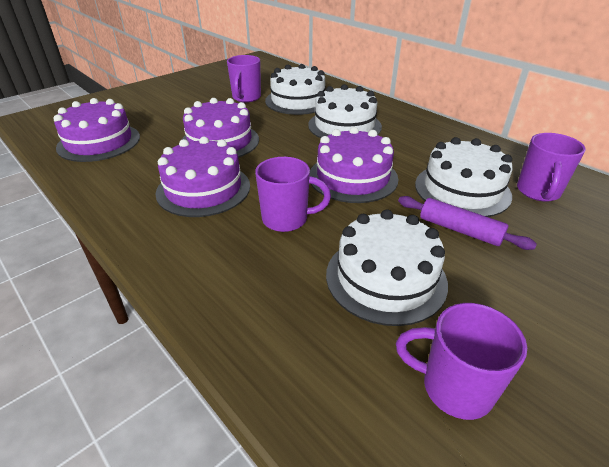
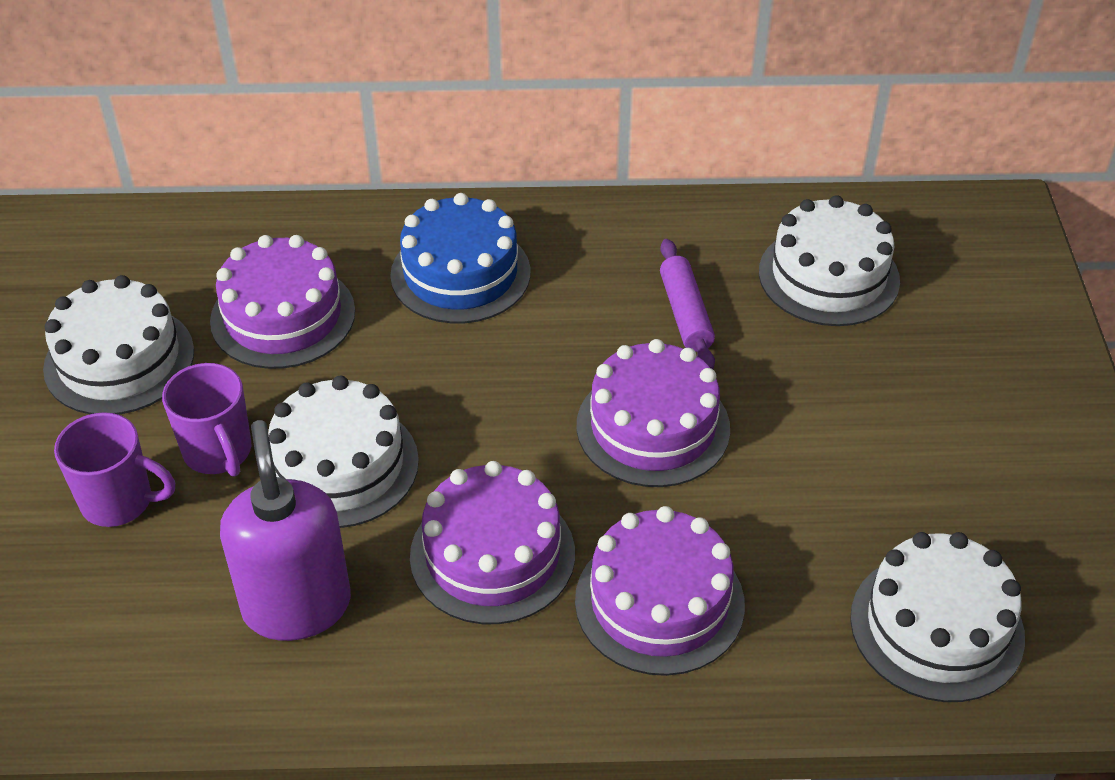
blue cake: 0 -> 1
purple mug: 4 -> 2
purple soap dispenser: 0 -> 1

